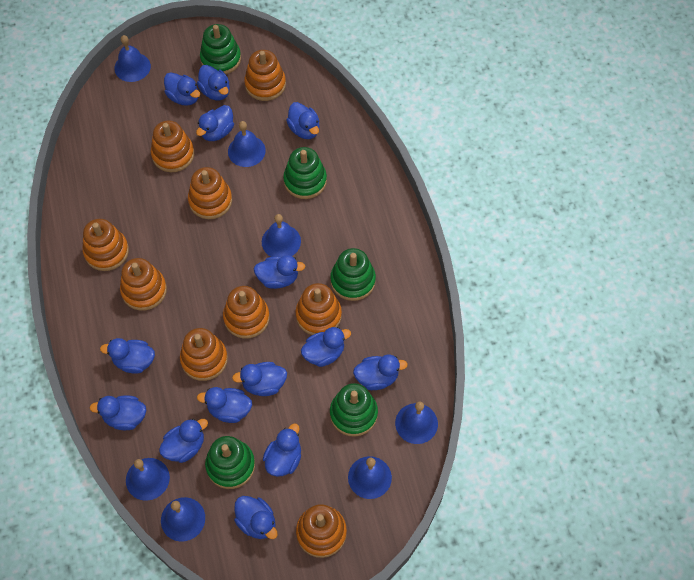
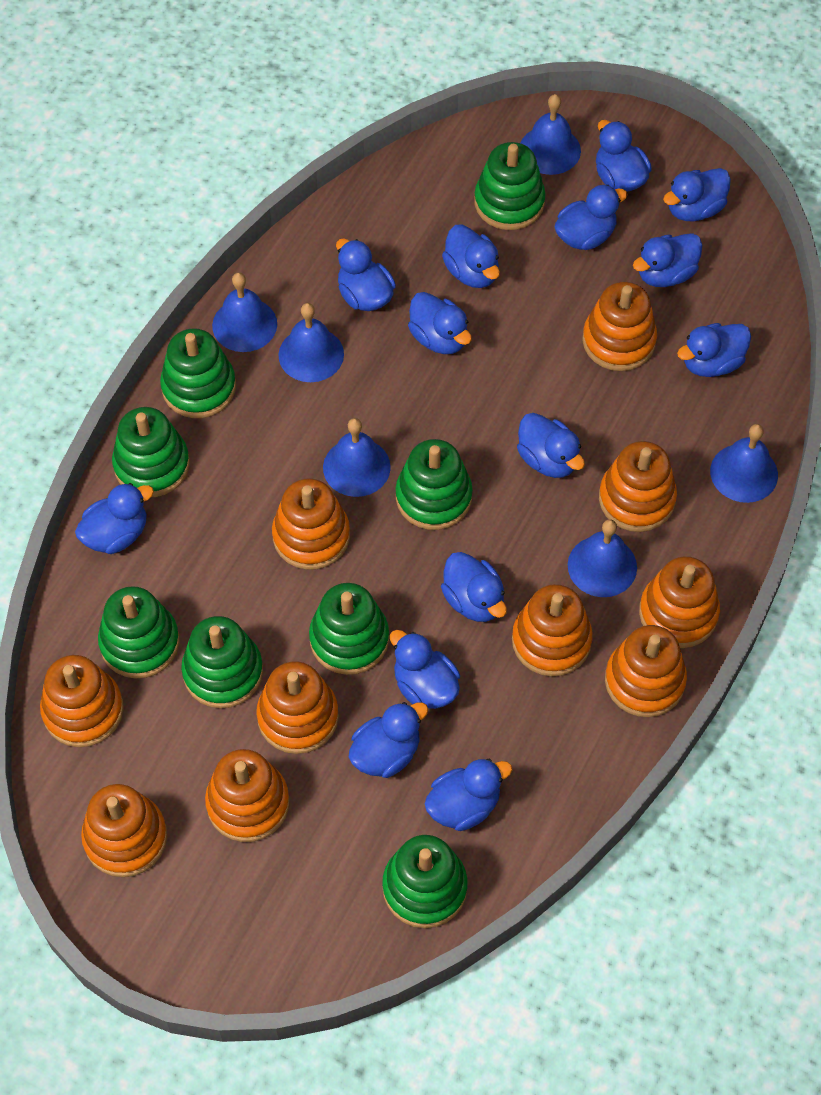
blue bell: 7 -> 6
green stacking toy: 5 -> 8
orange stacking toy: 9 -> 10

